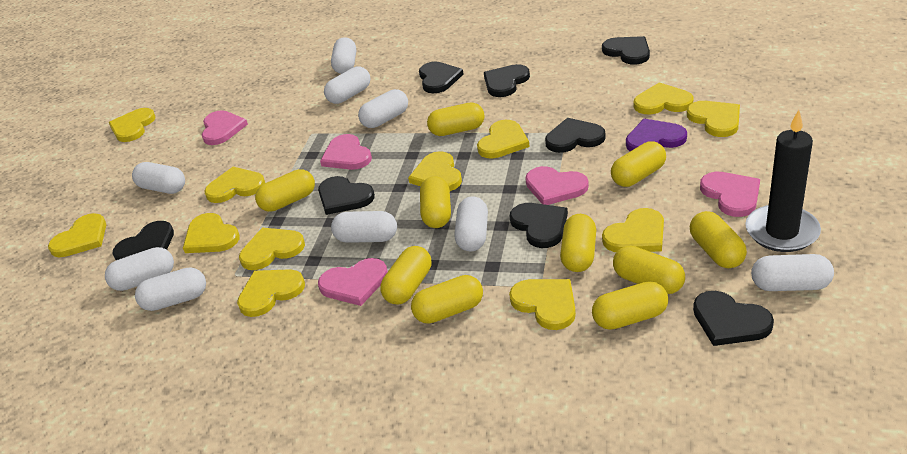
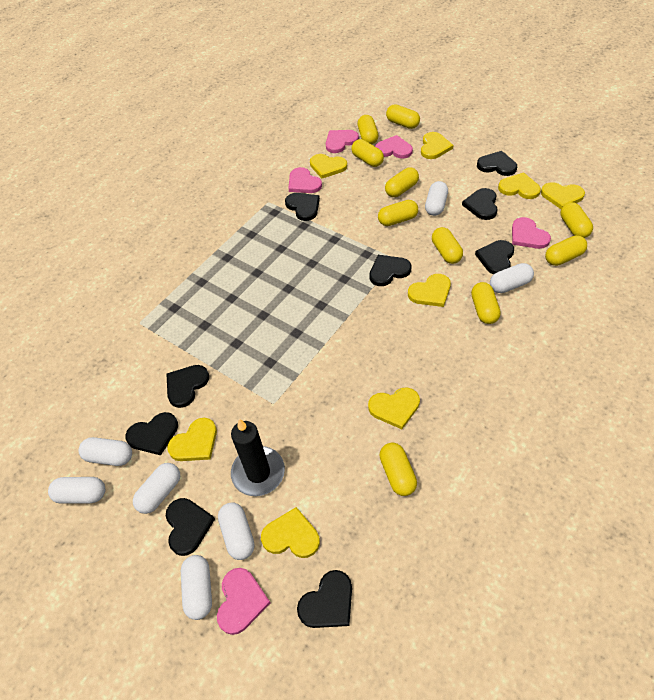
black heart: 8 -> 9
purple heart: 1 -> 0
white capsule: 9 -> 7
yellow heart: 12 -> 8

